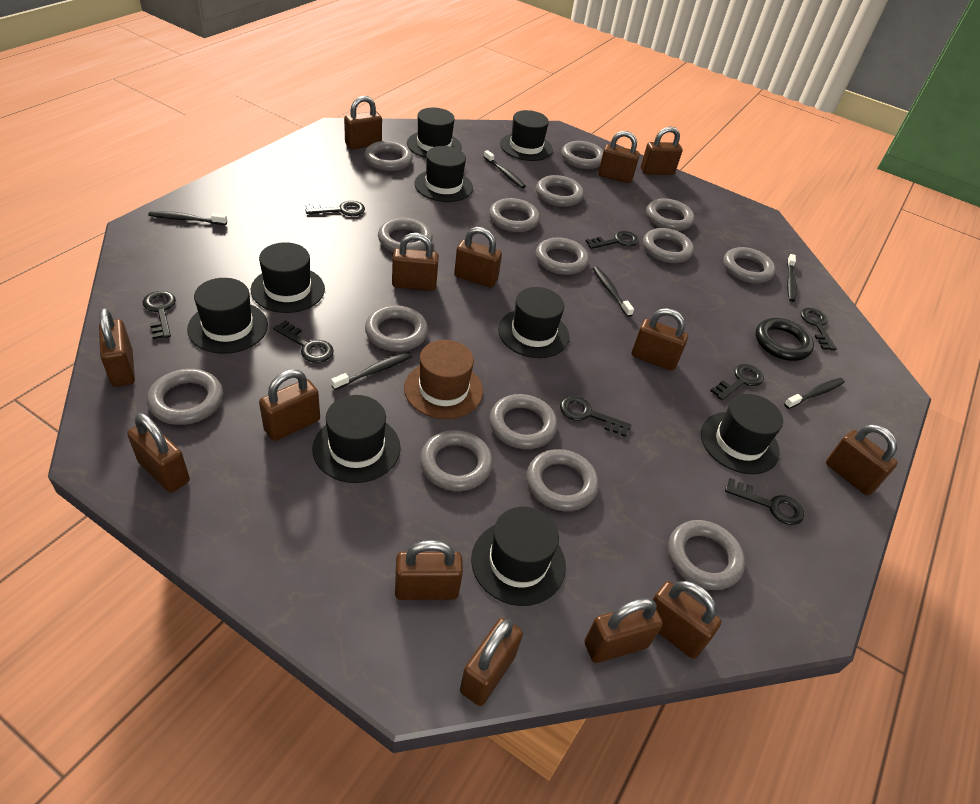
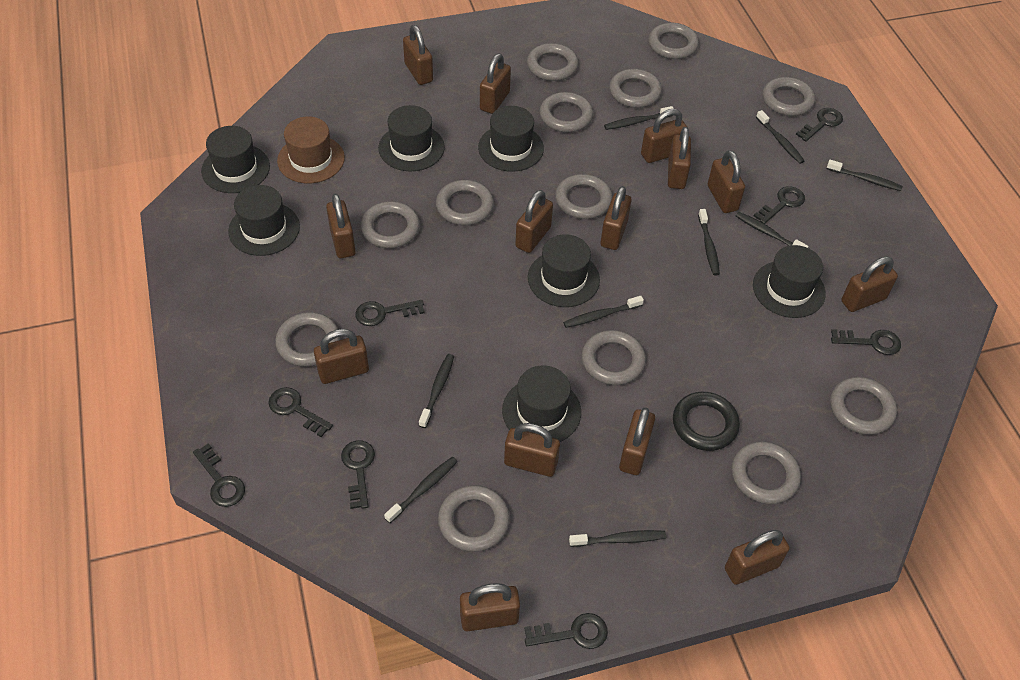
black hat: 9 -> 7
black toothbrush: 6 -> 9
grey ring: 15 -> 13

